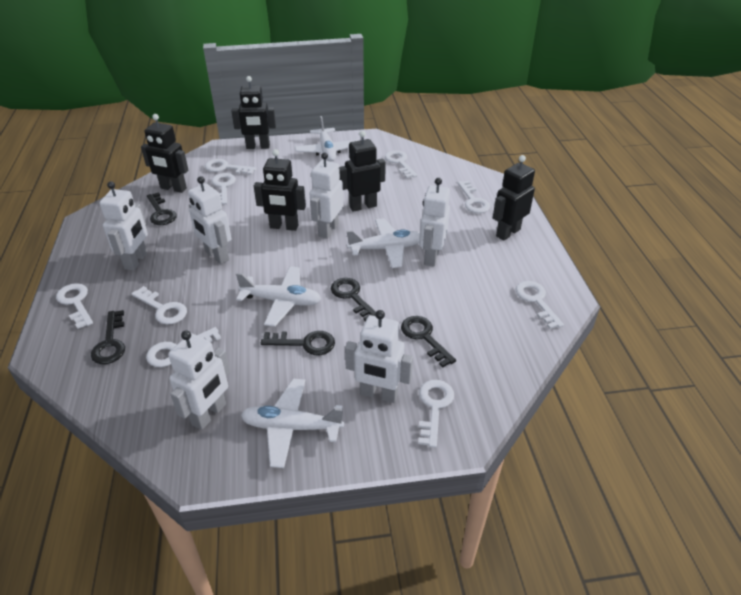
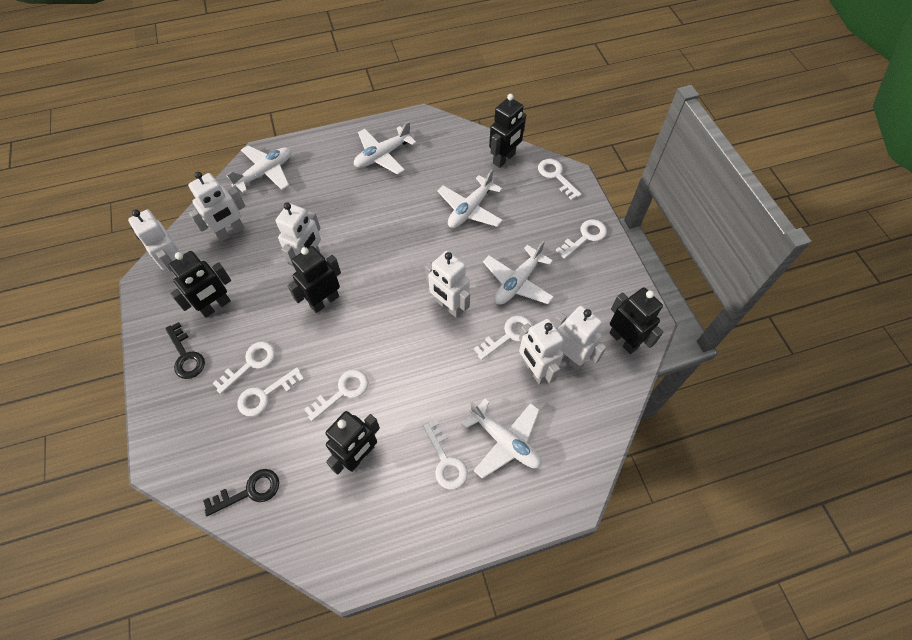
black key: 5 -> 2
white key: 9 -> 7
white plane: 4 -> 5

